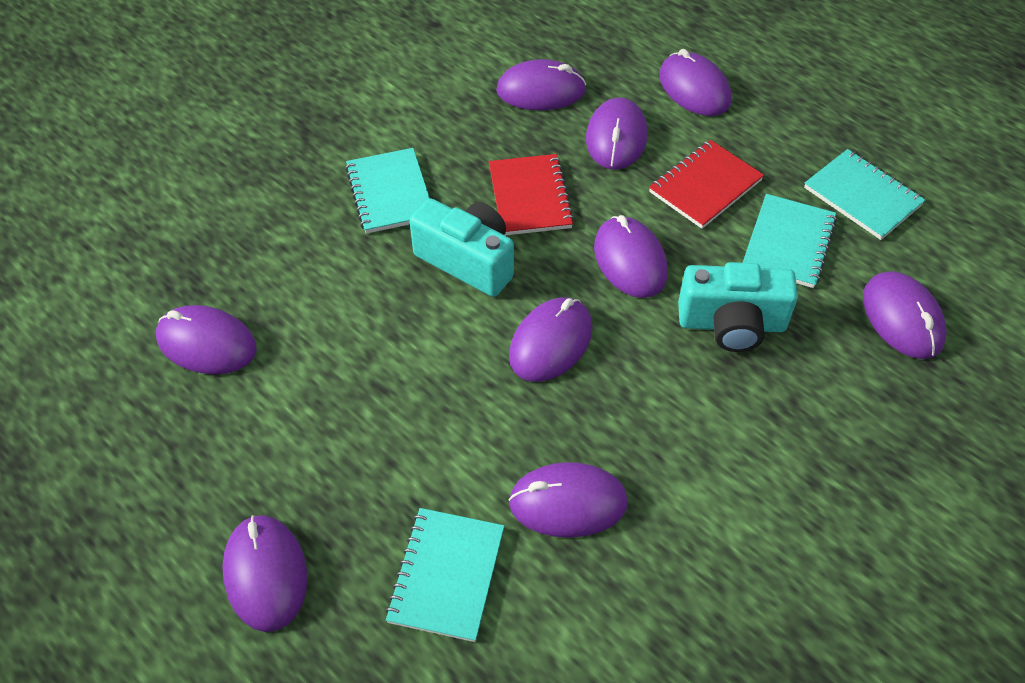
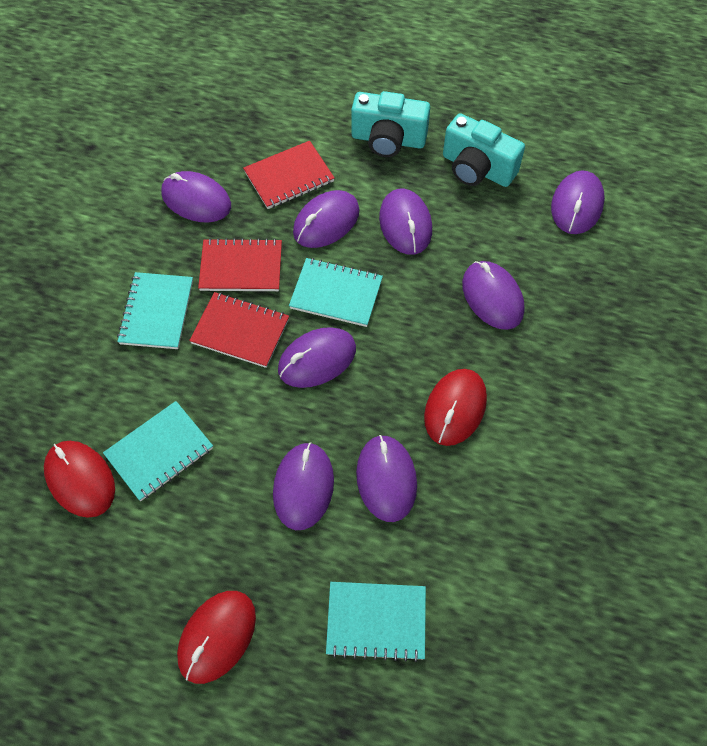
purple mouse: 9 -> 8
red mouse: 0 -> 3
red notebook: 2 -> 3

